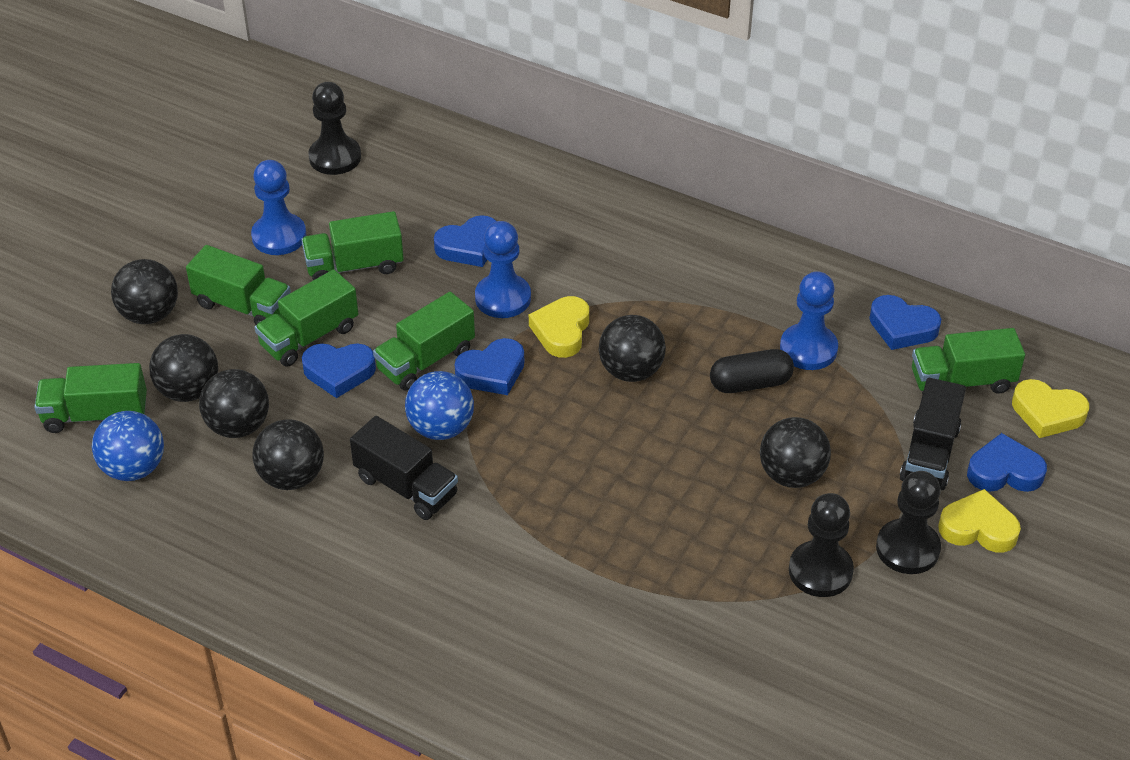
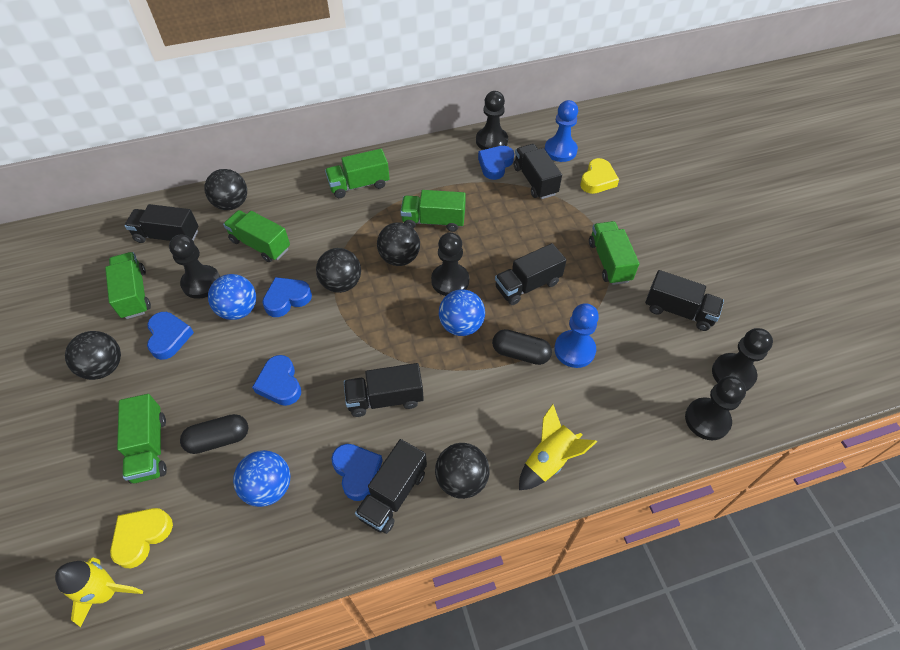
black ball: 6 -> 5
black capsule: 1 -> 2
black pawn: 3 -> 5
black truck: 2 -> 6
blue ball: 2 -> 3
blue pawn: 3 -> 2
yellow heart: 3 -> 2
yellow rocket: 0 -> 2

